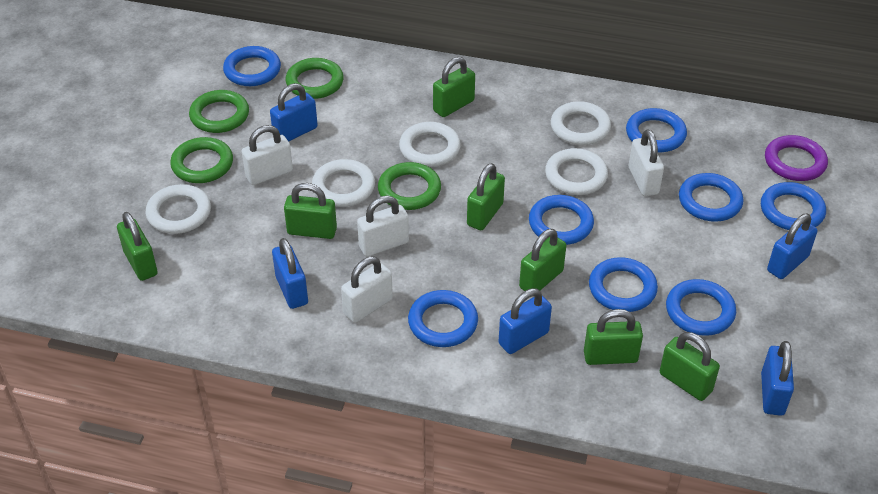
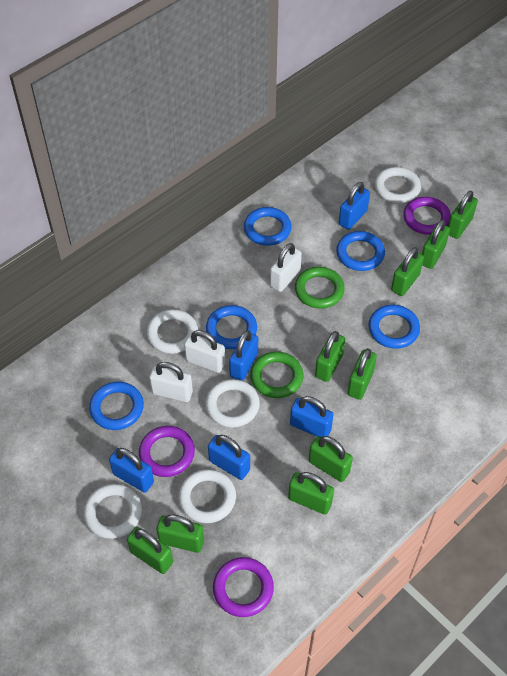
blue ring: 8 -> 5
green padlock: 7 -> 9
green ring: 4 -> 2
purple ring: 1 -> 3
white padlock: 4 -> 3

